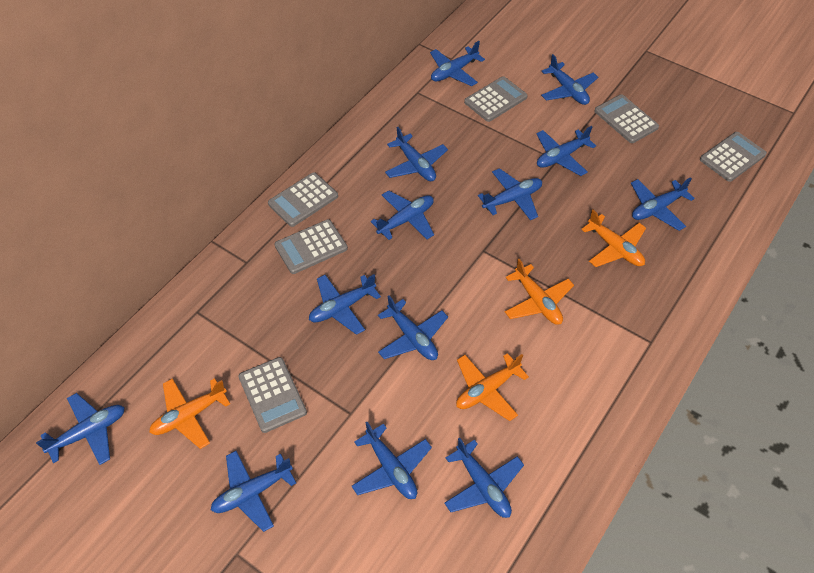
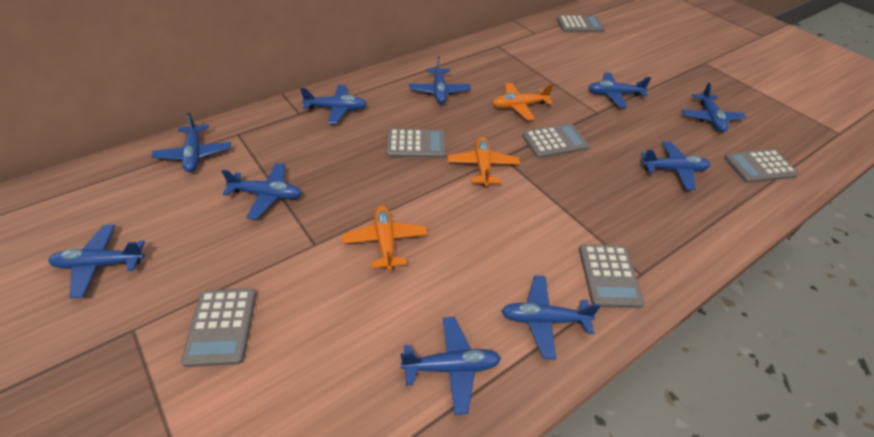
blue plane: 13 -> 10
orange plane: 4 -> 3

